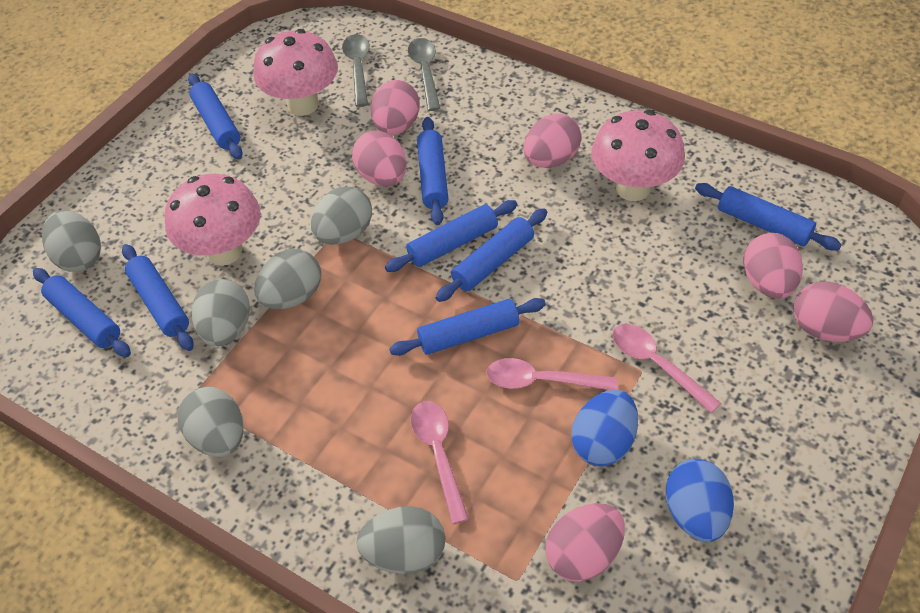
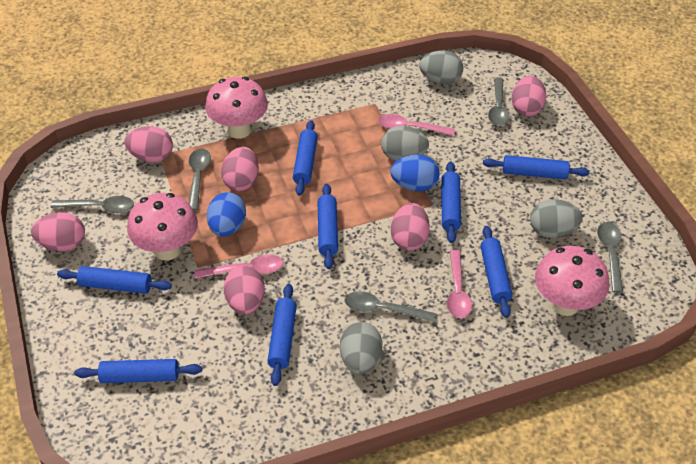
grey egg: 6 -> 4
grey spoon: 2 -> 5

